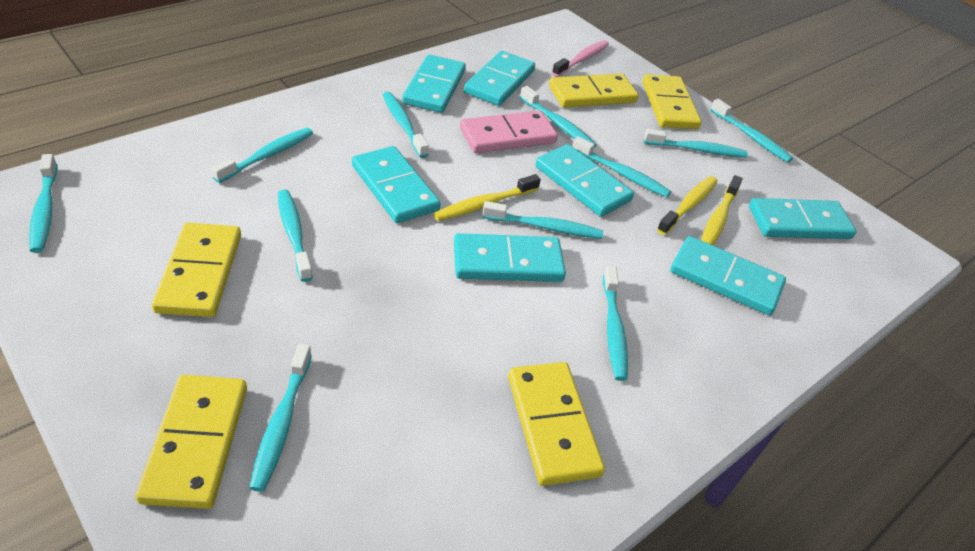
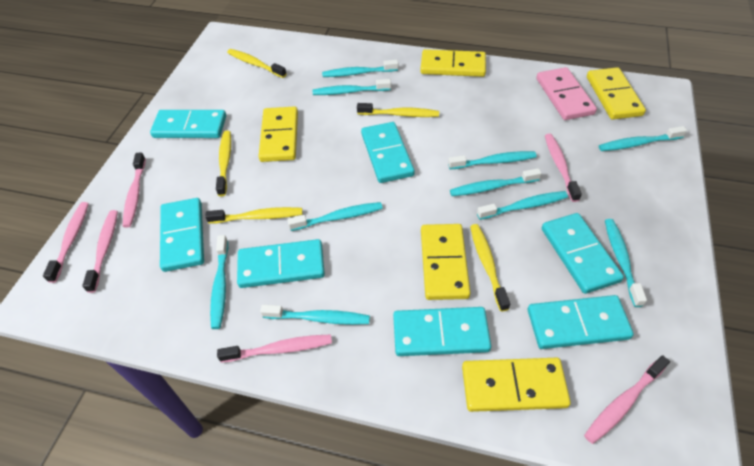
pink toothbrush: 1 -> 6
turquoise toothbrush: 11 -> 10
yellow toothbrush: 3 -> 5

